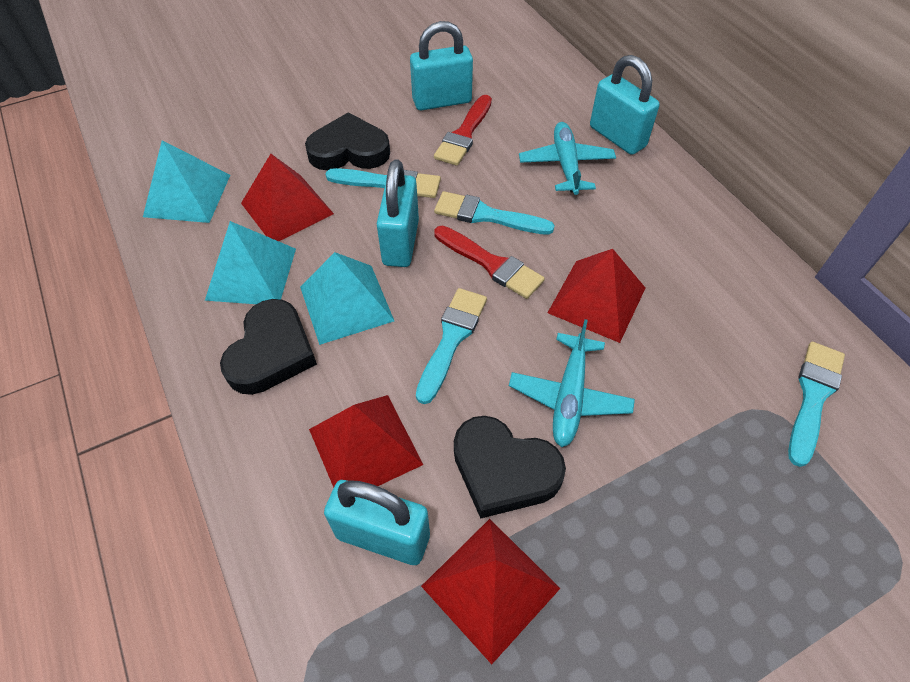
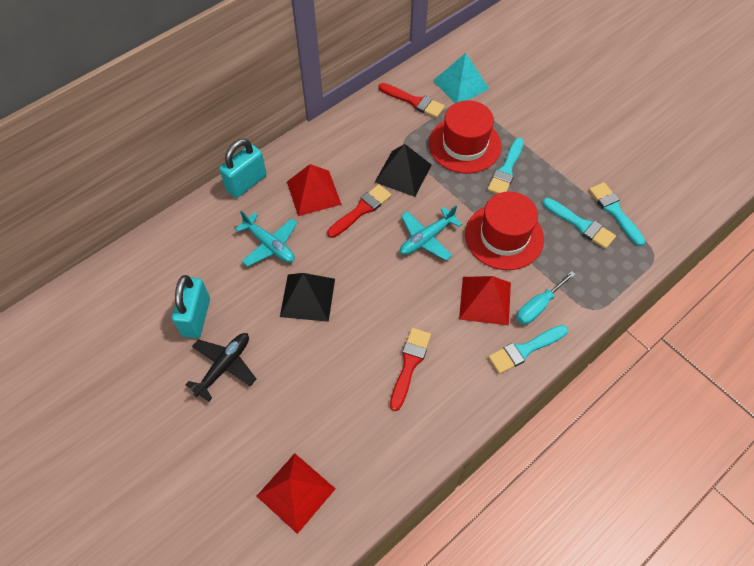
black heart: 3 -> 0
black plane: 0 -> 1
black pyramid: 0 -> 2
red brush: 2 -> 3
red hat: 0 -> 2
red pyramid: 4 -> 3
turquoise padlock: 4 -> 2
turquoise pyramid: 3 -> 1
turquoise screwdriver: 0 -> 1

